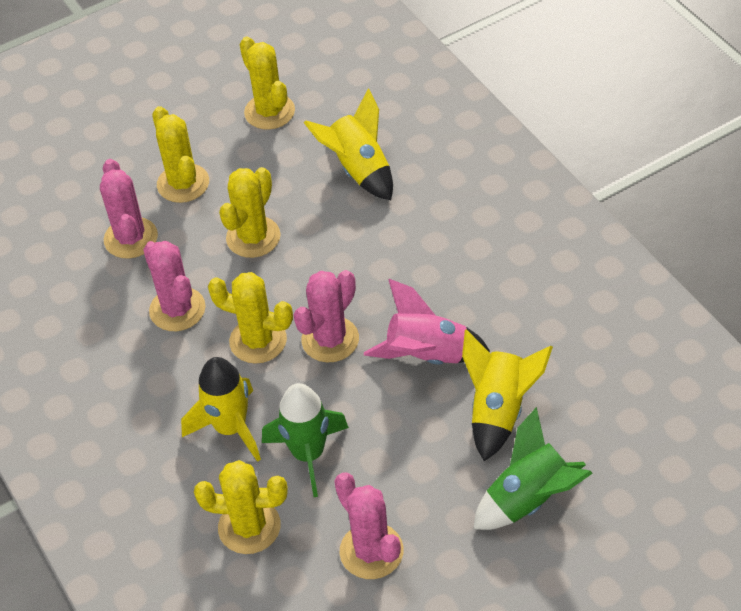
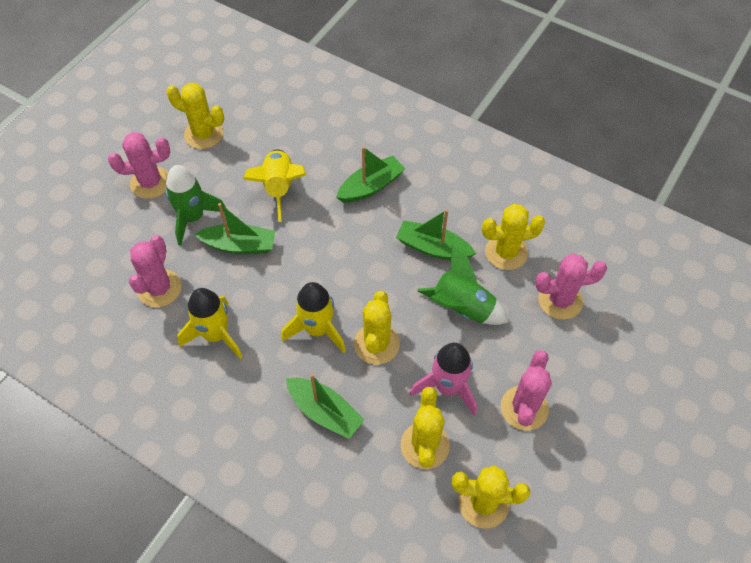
green boat: 0 -> 4

